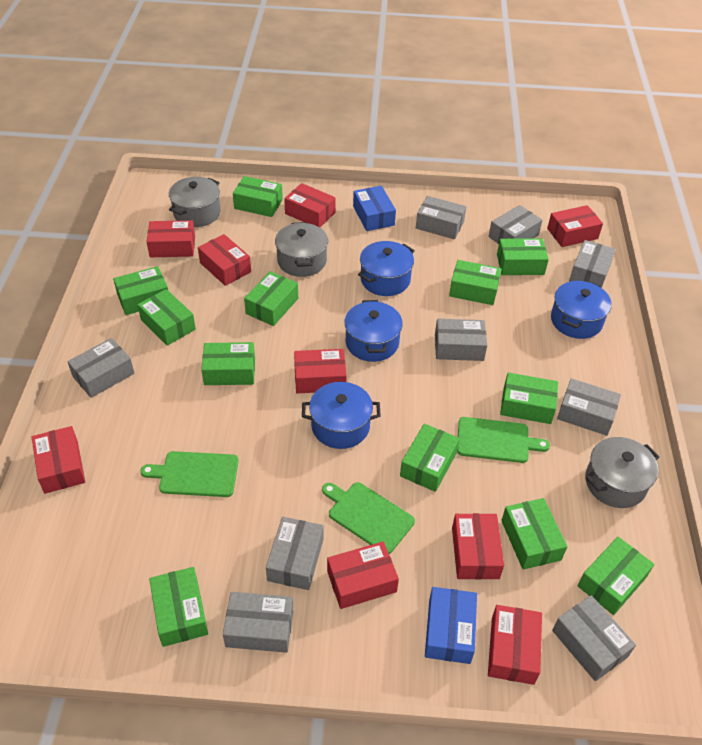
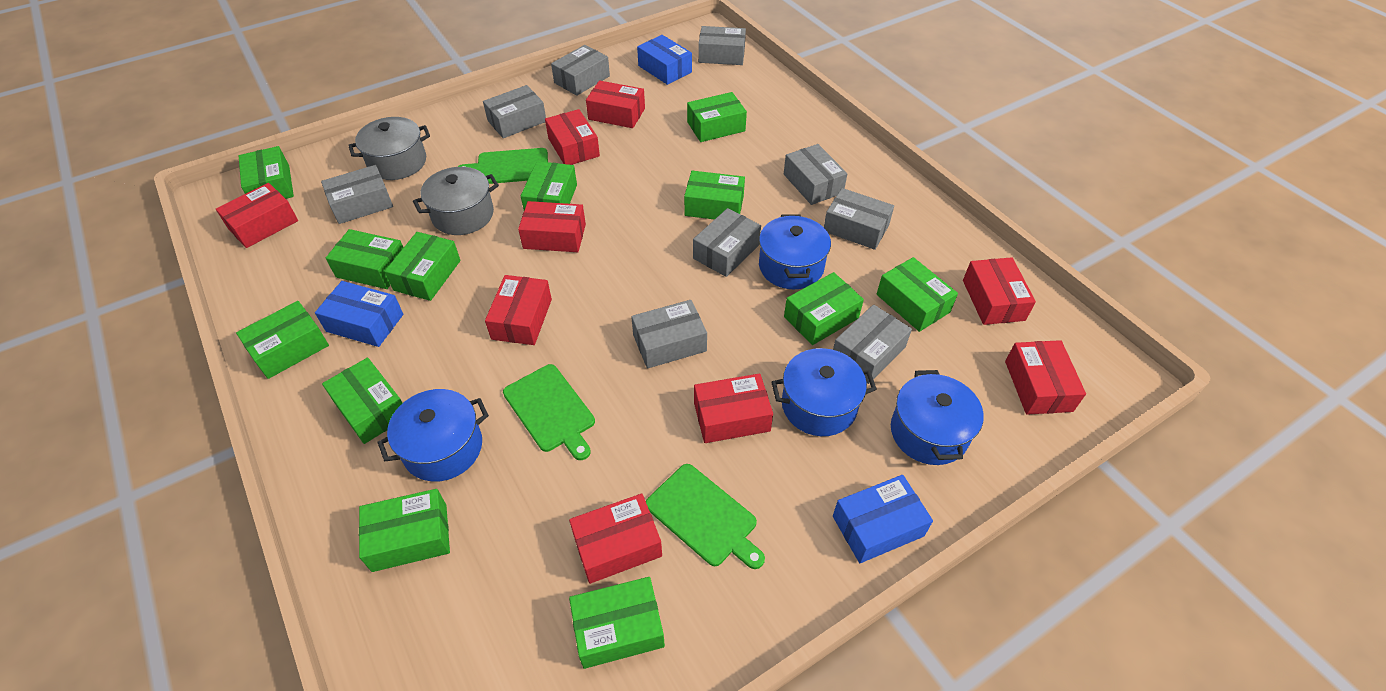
blue box: 2 -> 3
grey pot: 3 -> 2

